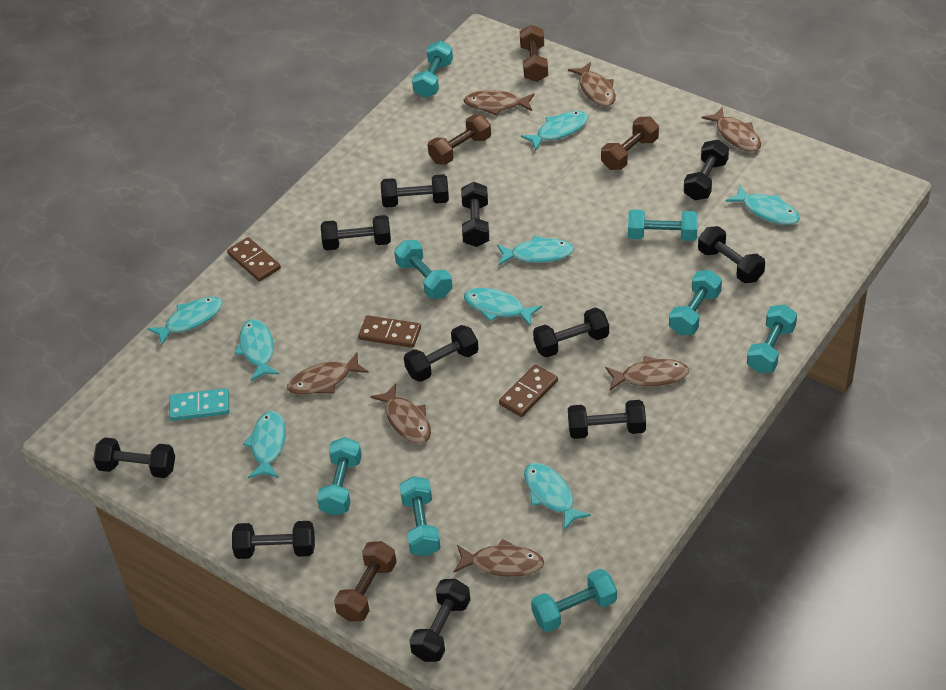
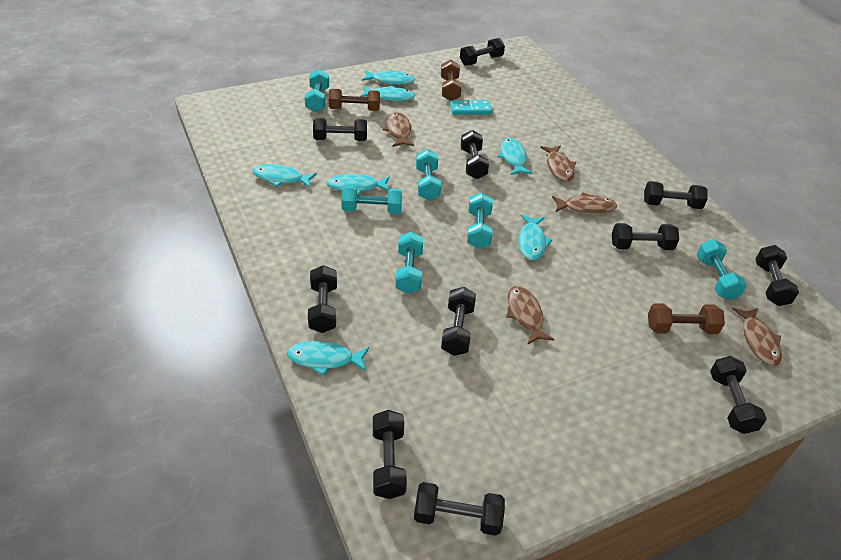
brown domino: 3 -> 0
brown dumbbell: 4 -> 3
brown fish: 7 -> 5
turquoise dumbbell: 8 -> 6
turquoise fish: 8 -> 7

